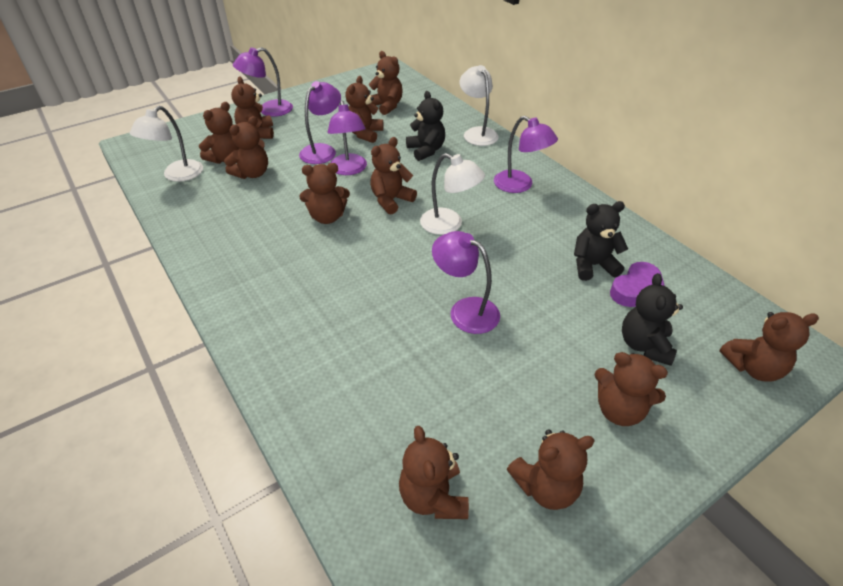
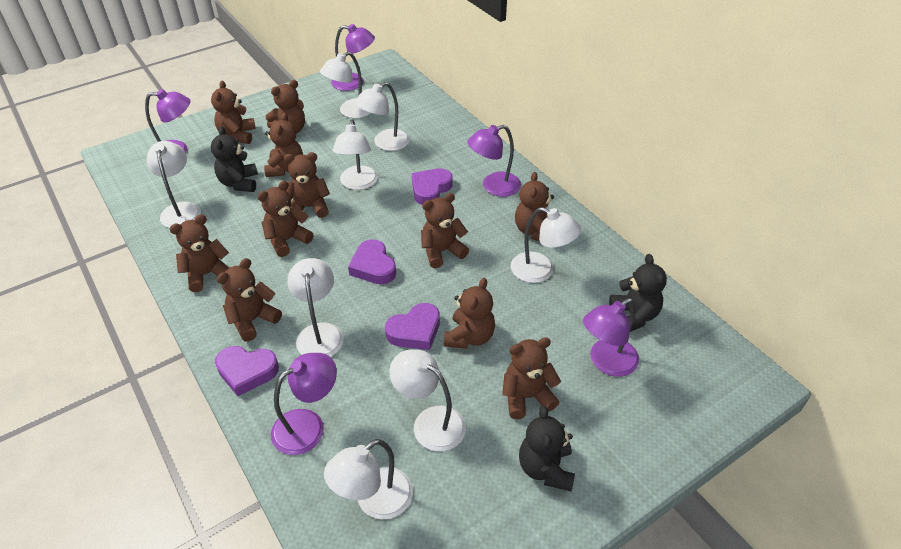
purple heart: 1 -> 4
white lamp: 3 -> 8

